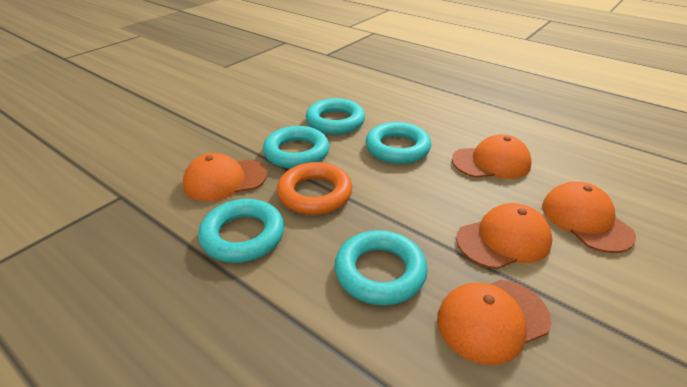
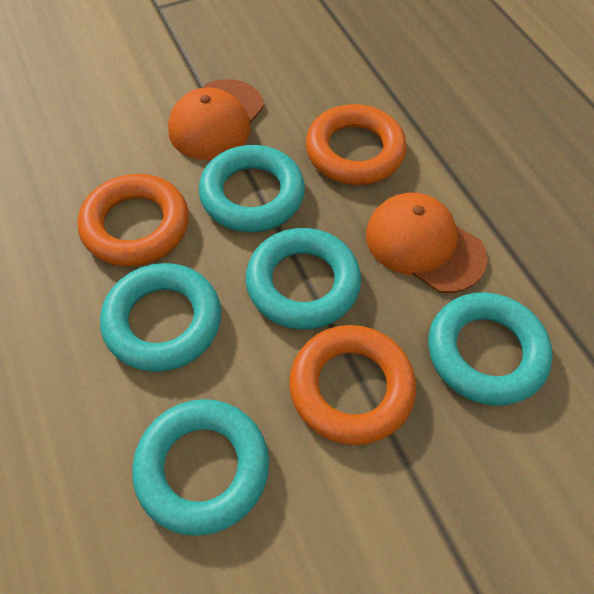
orange cap: 5 -> 2
orange ring: 1 -> 3

